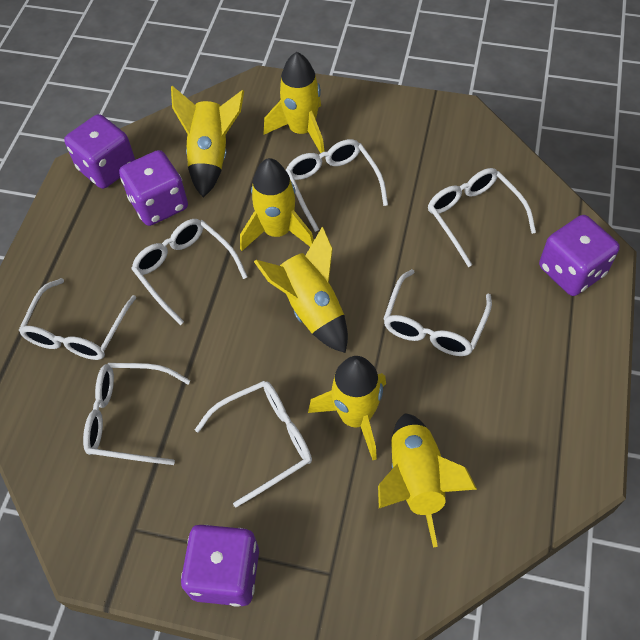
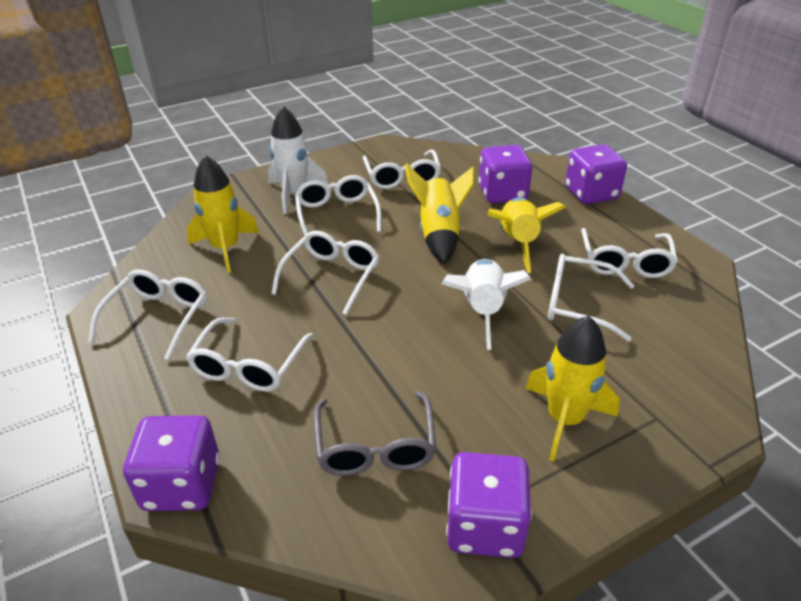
grey glasses: 0 -> 1
white rocket: 0 -> 2
yellow rocket: 6 -> 4

